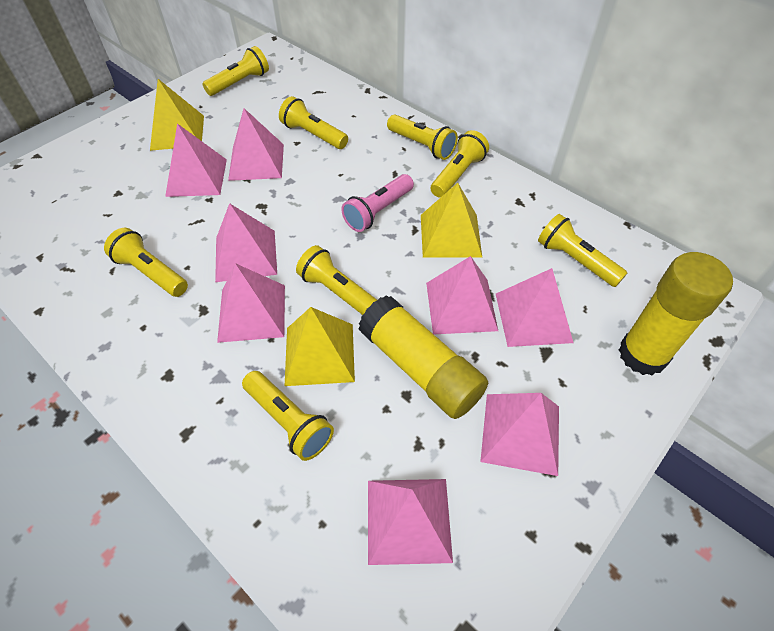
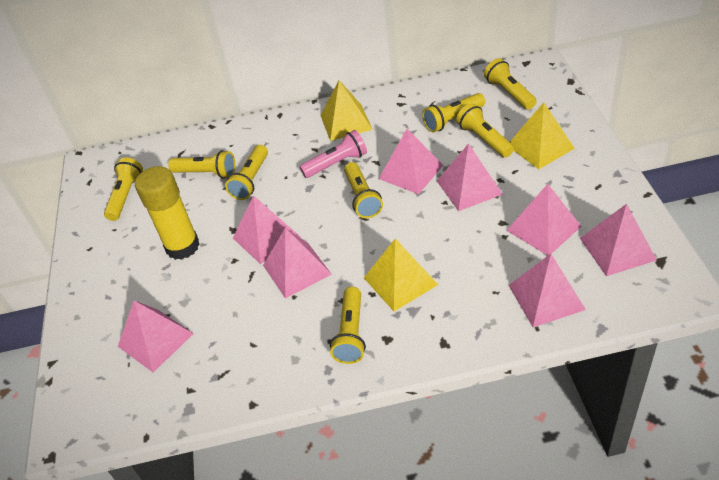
yellow glue stick: 2 -> 1

